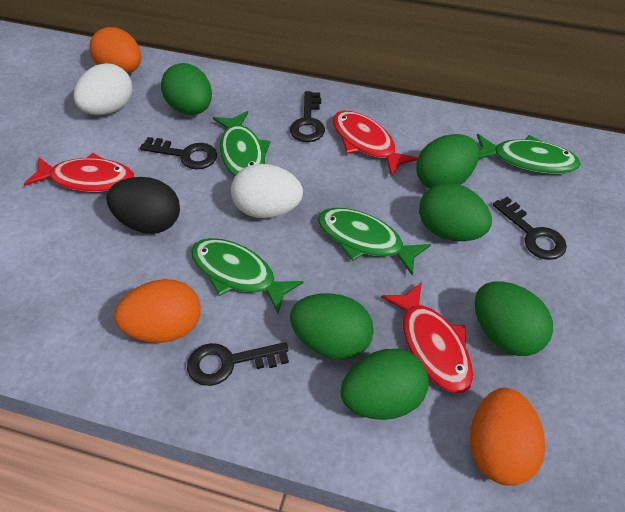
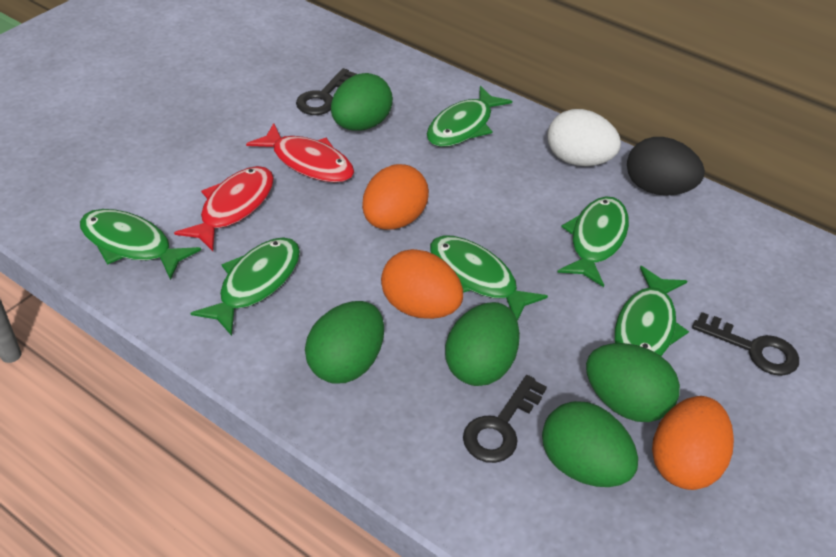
black key: 4 -> 3
green egg: 6 -> 5
green fish: 4 -> 6
red fish: 3 -> 2
white egg: 2 -> 1

